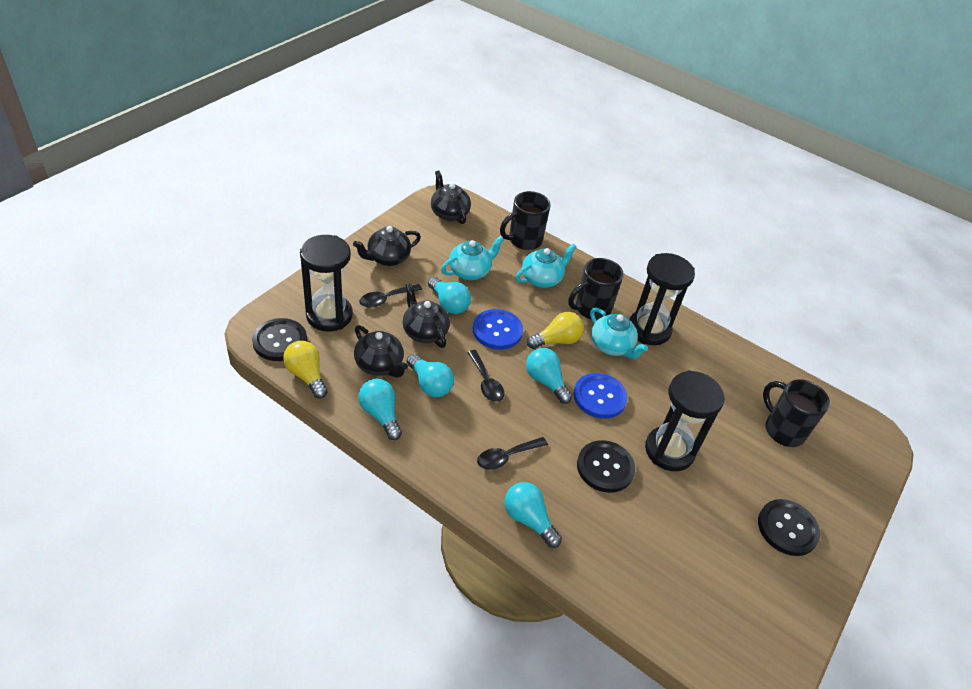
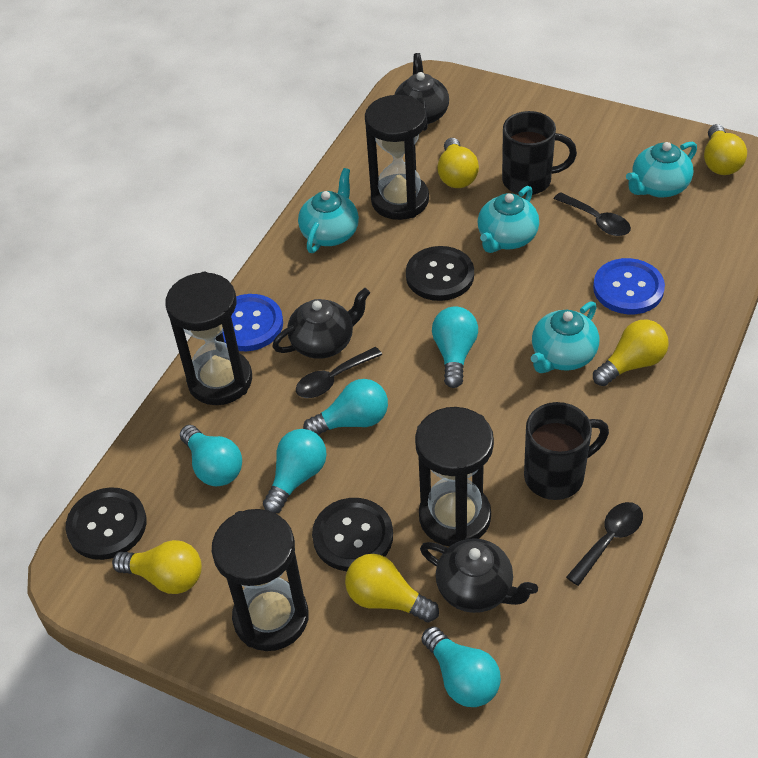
black hourglass: 3 -> 4
black mug: 3 -> 2
black teapot: 4 -> 3
turquoise teapot: 3 -> 4
yellow light bulb: 2 -> 5

